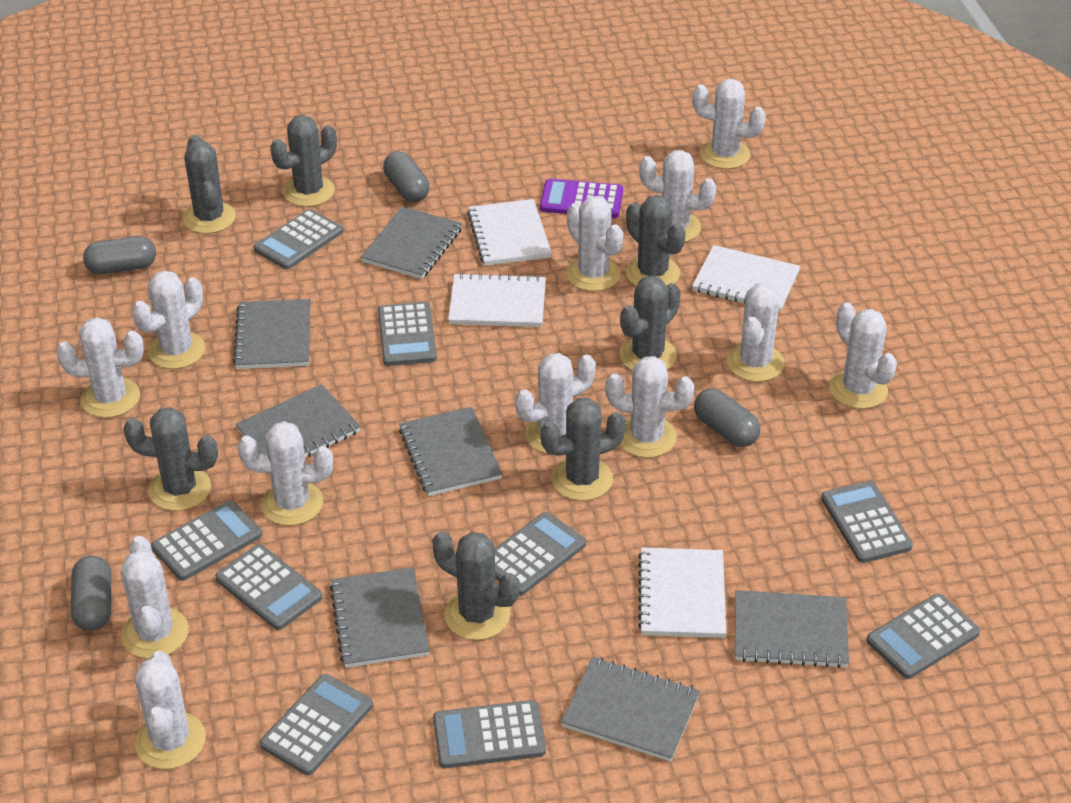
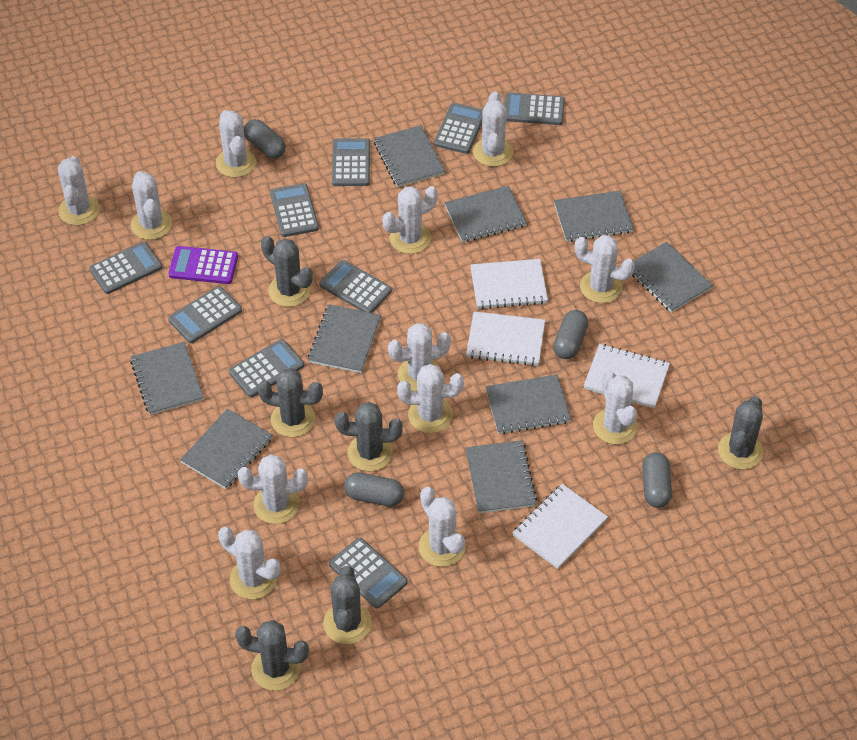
grey cactus: 7 -> 6
grey notebook: 7 -> 9

